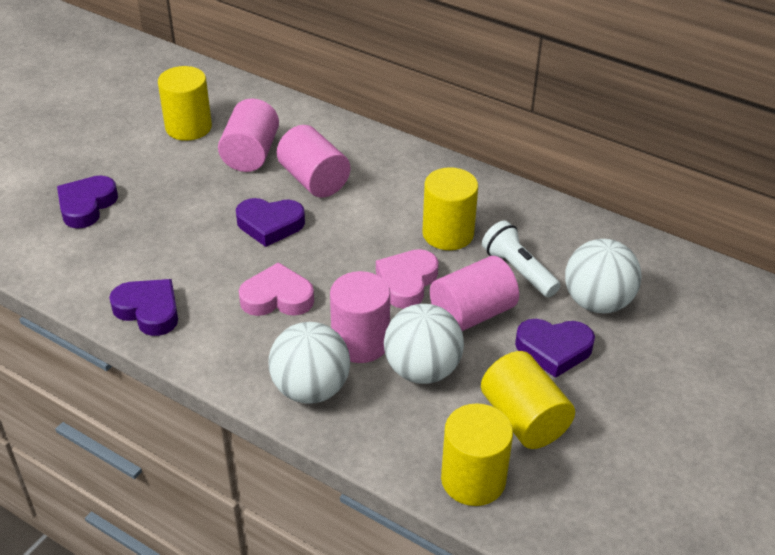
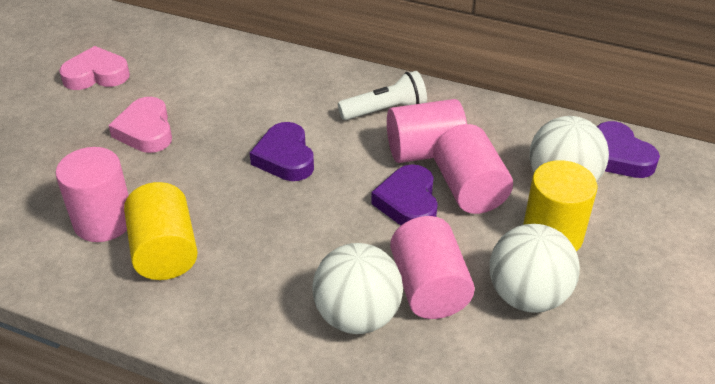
purple heart: 4 -> 3
yellow cylinder: 4 -> 2

